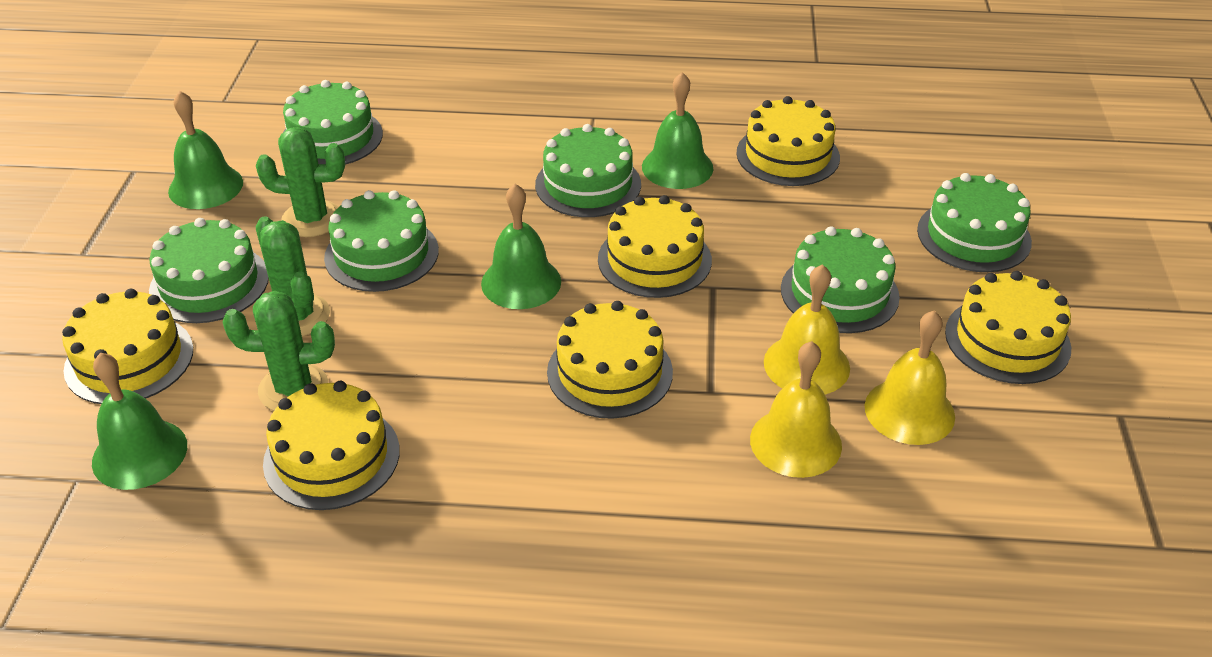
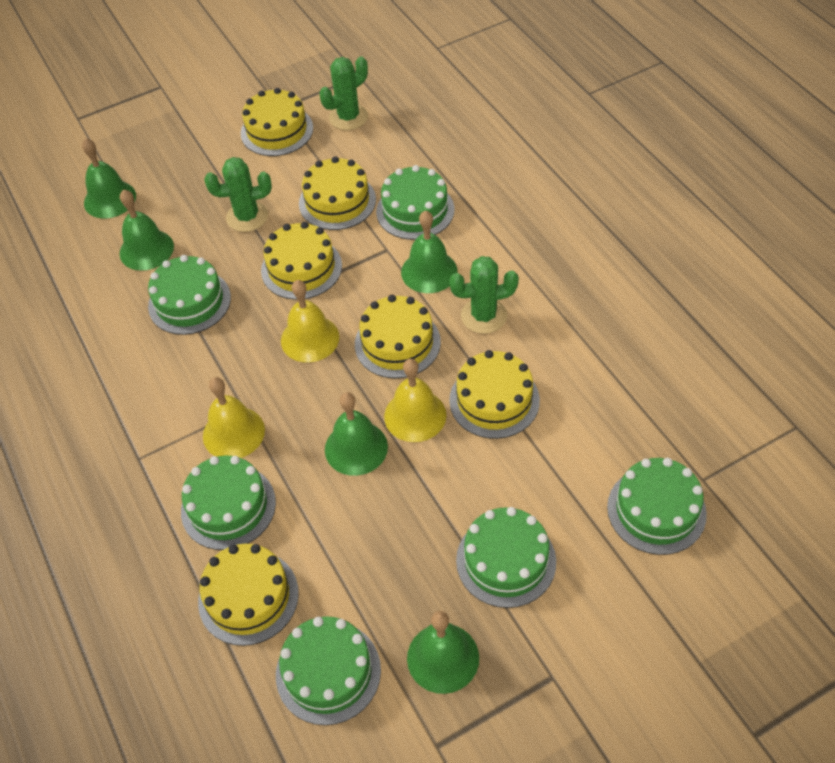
green bell: 4 -> 5

